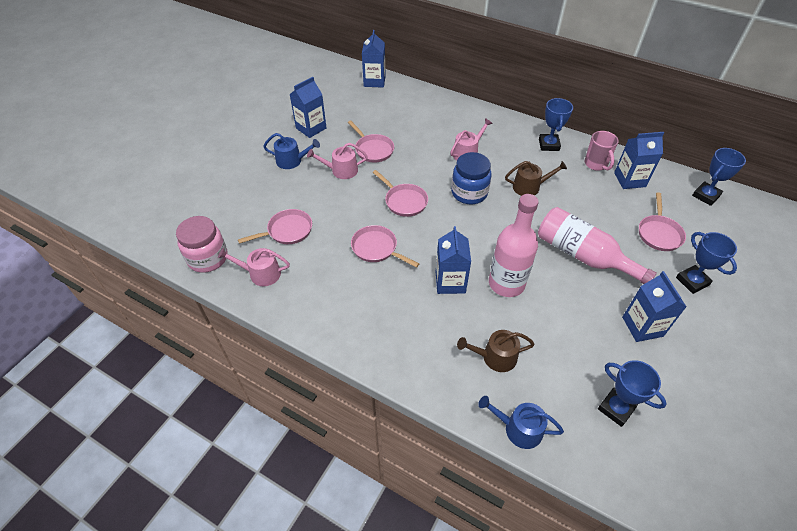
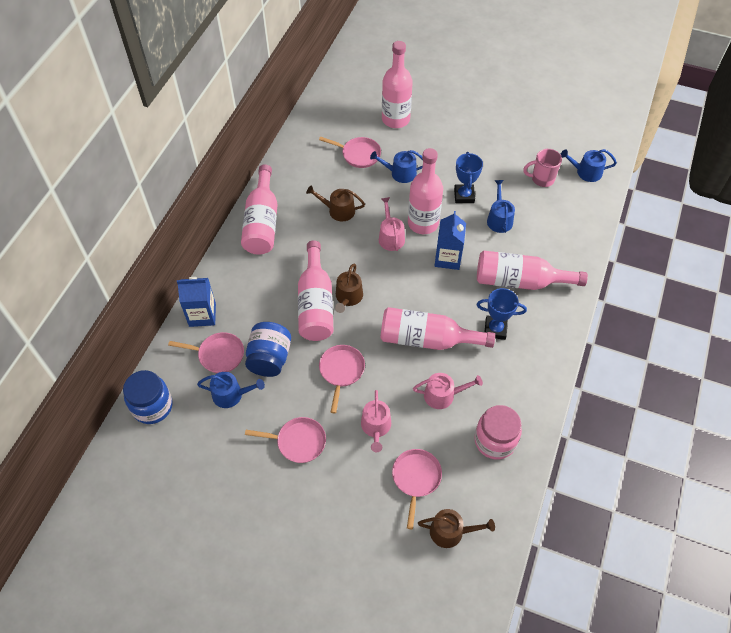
blue carton: 5 -> 2
blue jar: 1 -> 2
blue trophy: 4 -> 2
blue watering can: 2 -> 4
brown watering can: 2 -> 3
pink bottle: 2 -> 6

